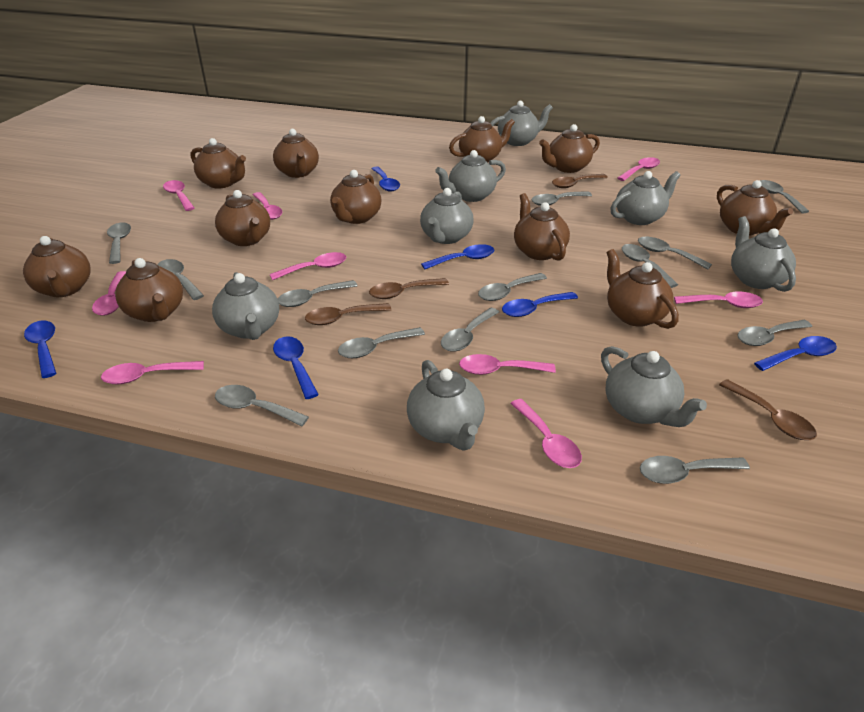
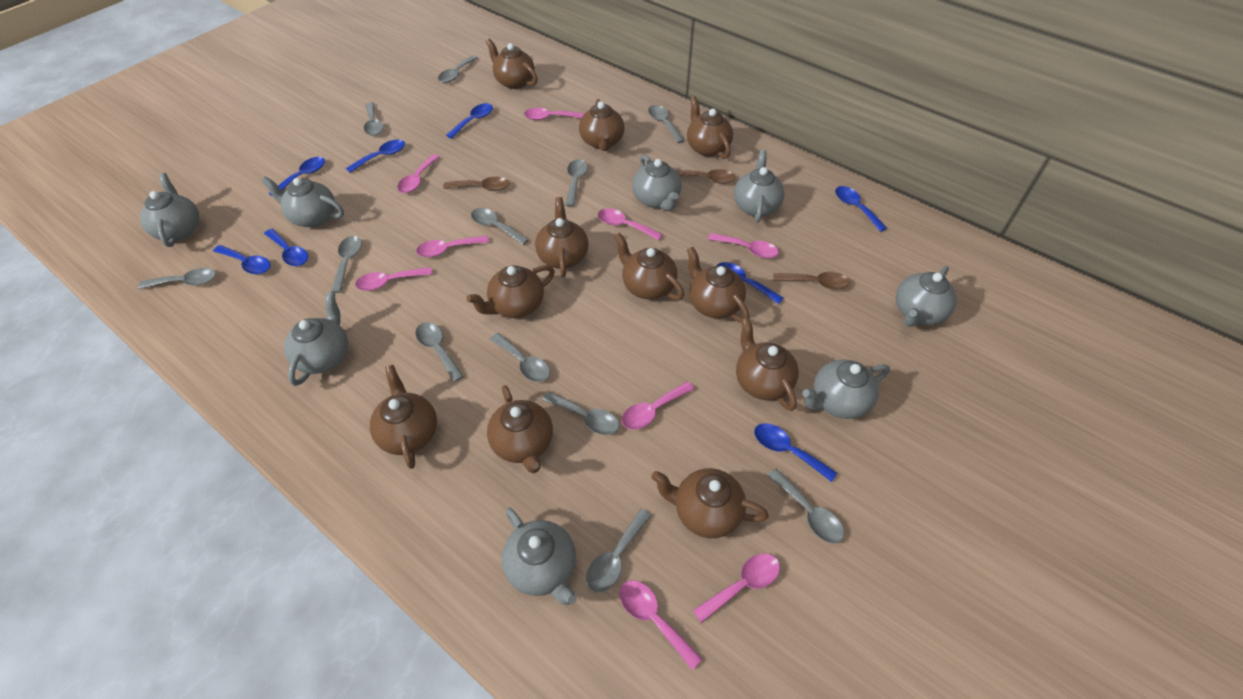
blue spoon: 6 -> 8
brown spoon: 4 -> 3
grey spoon: 13 -> 12

